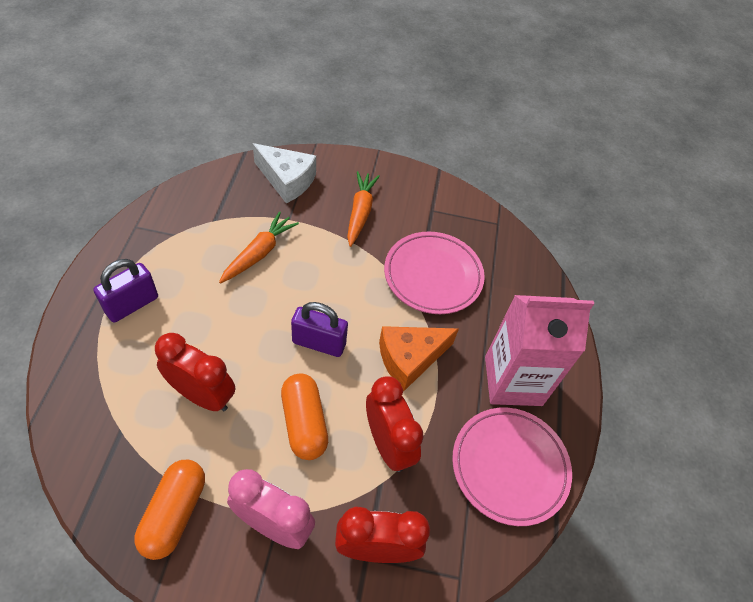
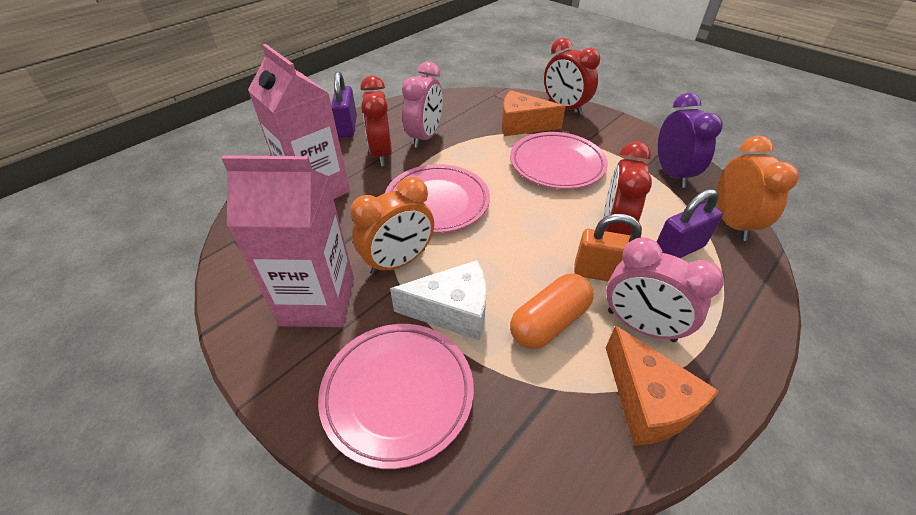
orange capsule: 2 -> 1
orange carrot: 2 -> 0
orange cheese: 1 -> 2
orange clock: 0 -> 2
orange padlock: 0 -> 1
pink carton: 1 -> 2
pink clock: 1 -> 2
pink plate: 2 -> 3
purple clock: 0 -> 1

